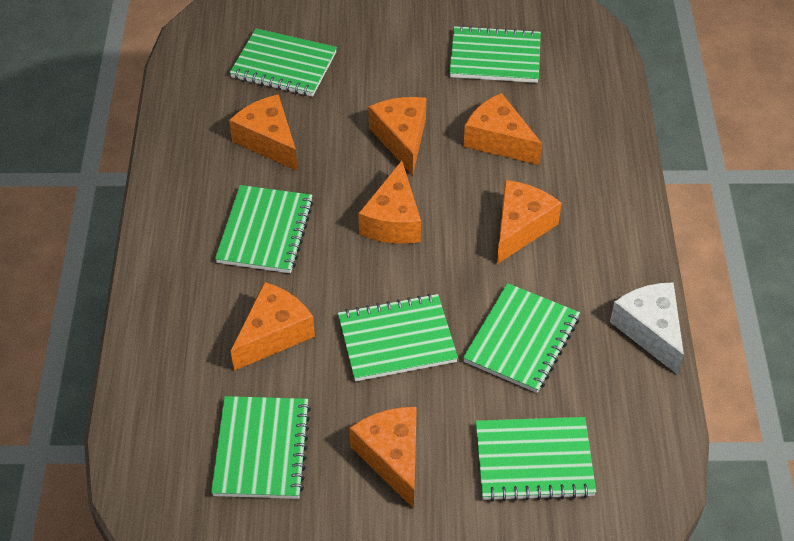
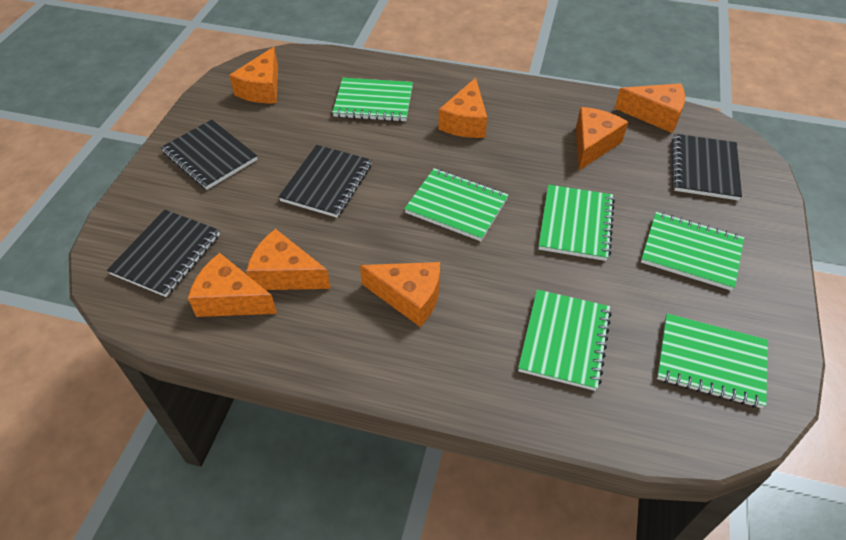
black notebook: 0 -> 4
green notebook: 7 -> 6
white cheese: 1 -> 0

